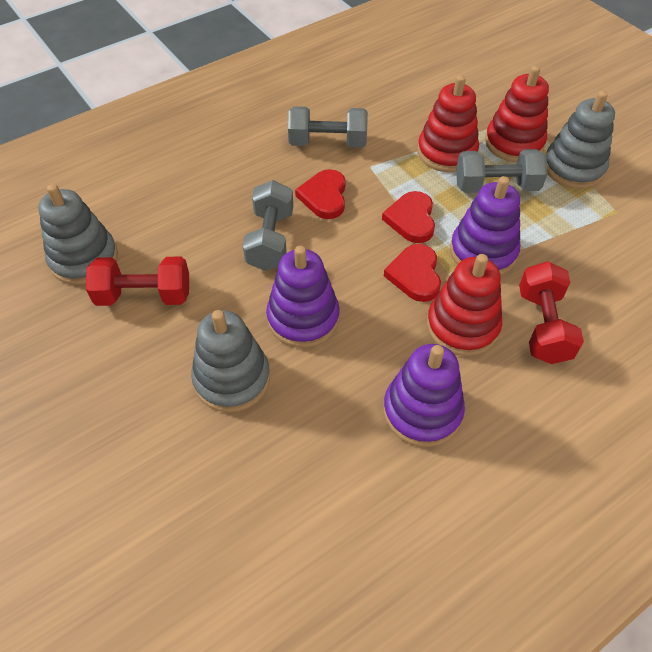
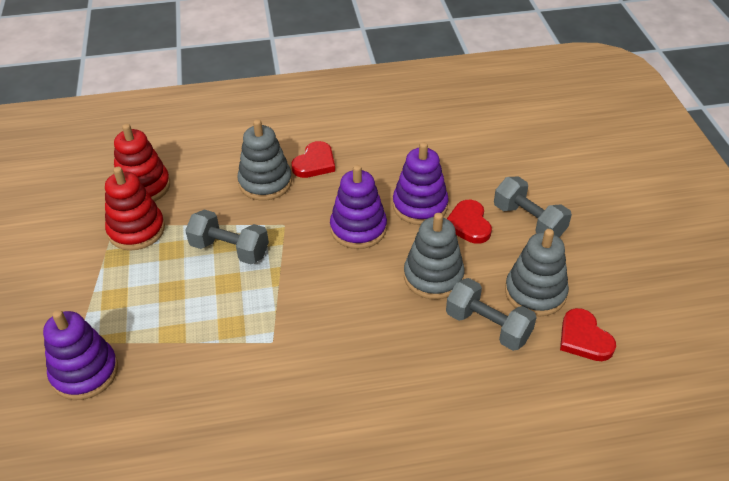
red dumbbell: 2 -> 0
red stacking toy: 3 -> 2

